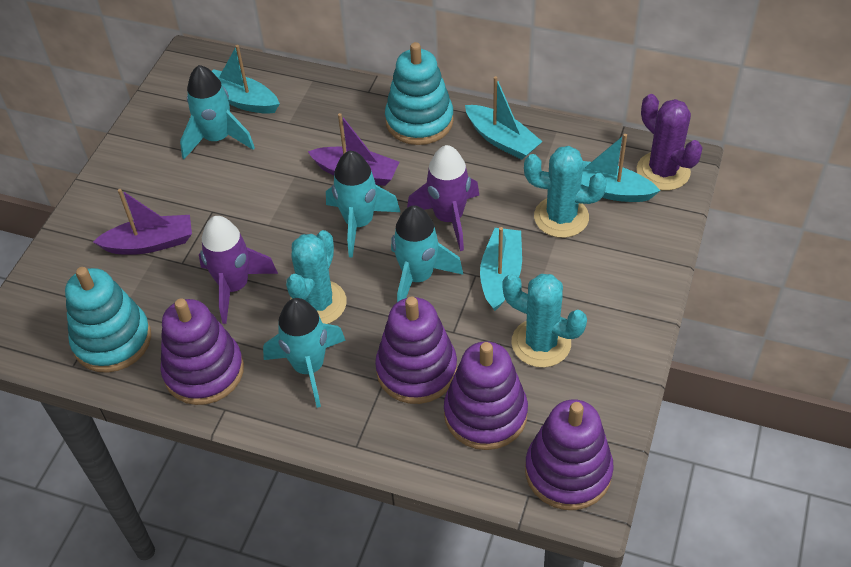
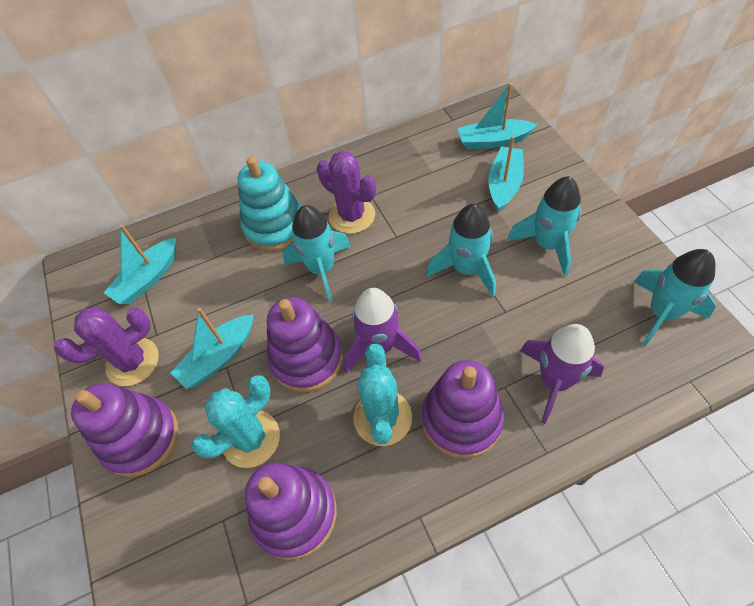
purple boat: 2 -> 0
purple cactus: 1 -> 2
turquoise cactus: 3 -> 2
turquoise stacking toy: 2 -> 1

